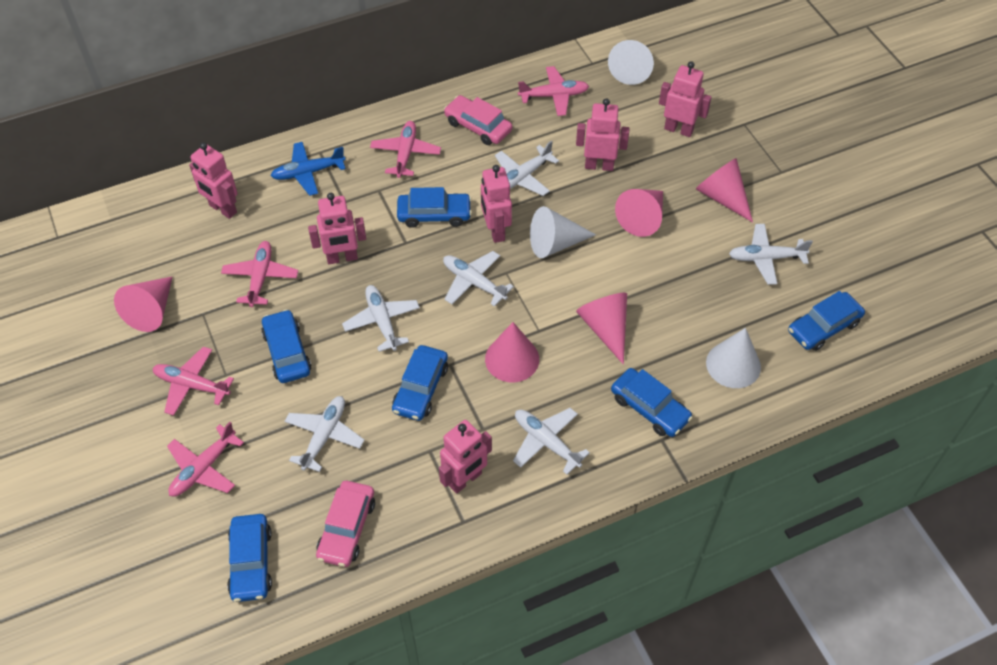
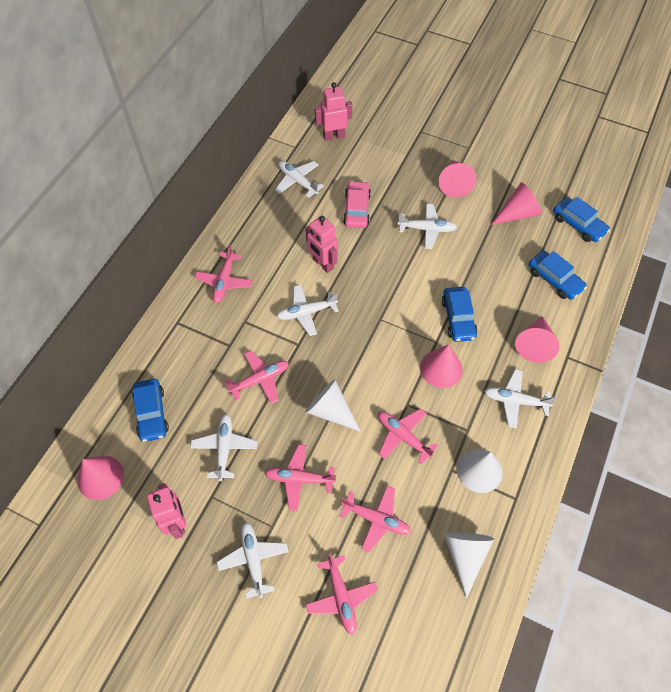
blue car: 6 -> 4
blue plane: 1 -> 0
pink car: 2 -> 1
pink plane: 5 -> 6
pink robot: 6 -> 3

